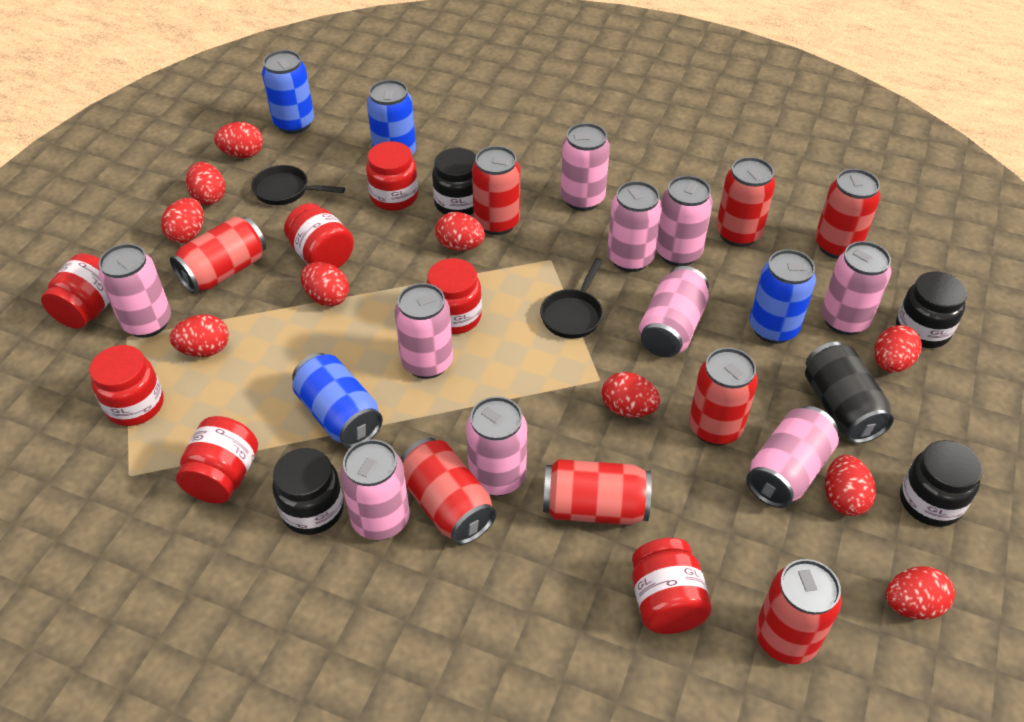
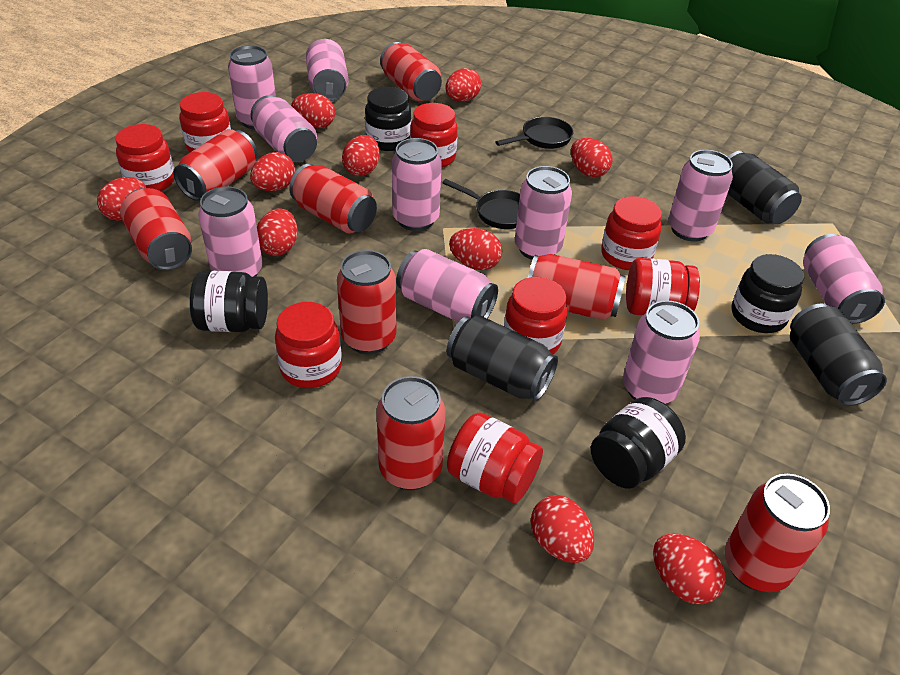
black can: 1 -> 3
blue can: 4 -> 0
red jar: 7 -> 8

